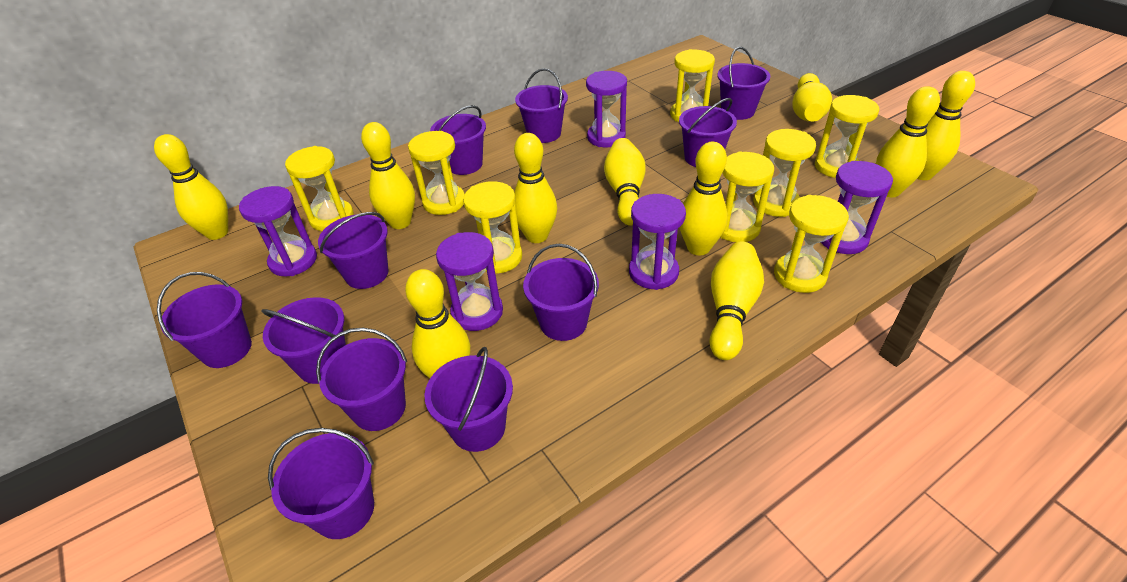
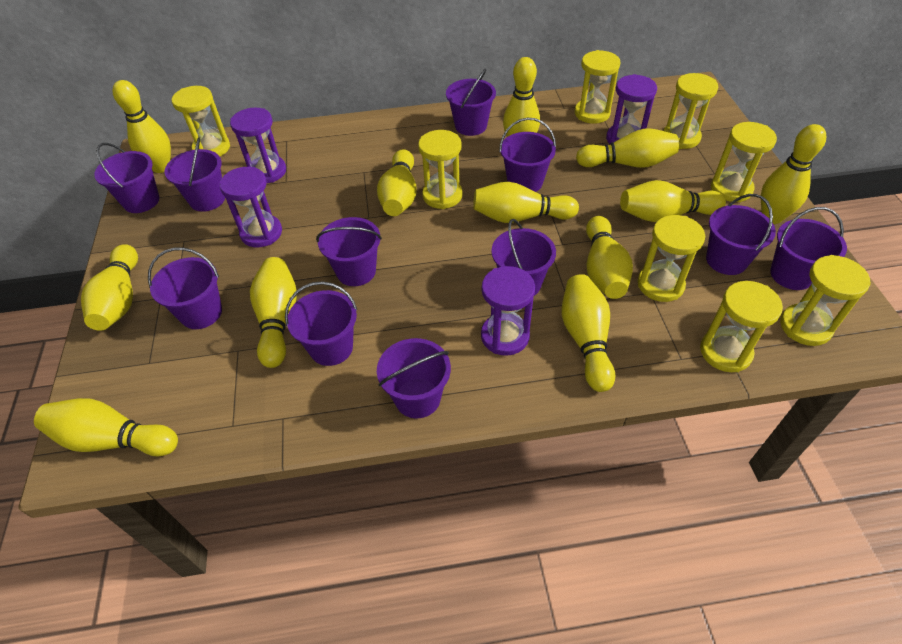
purple hourglass: 5 -> 4
yellow bowling pin: 10 -> 12

